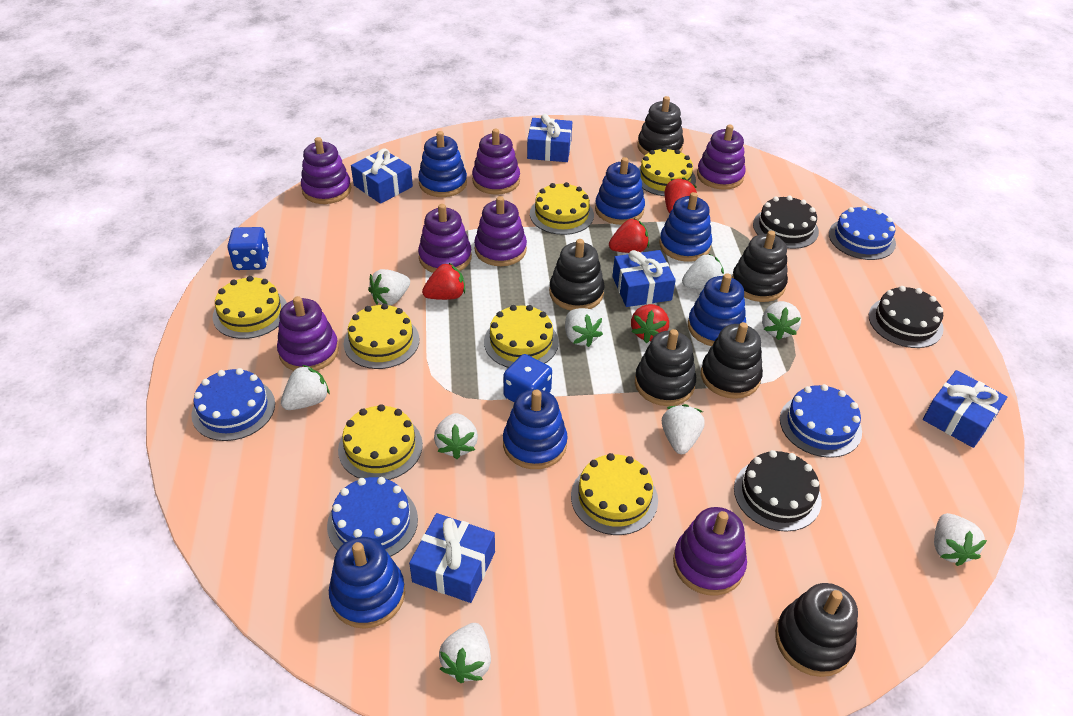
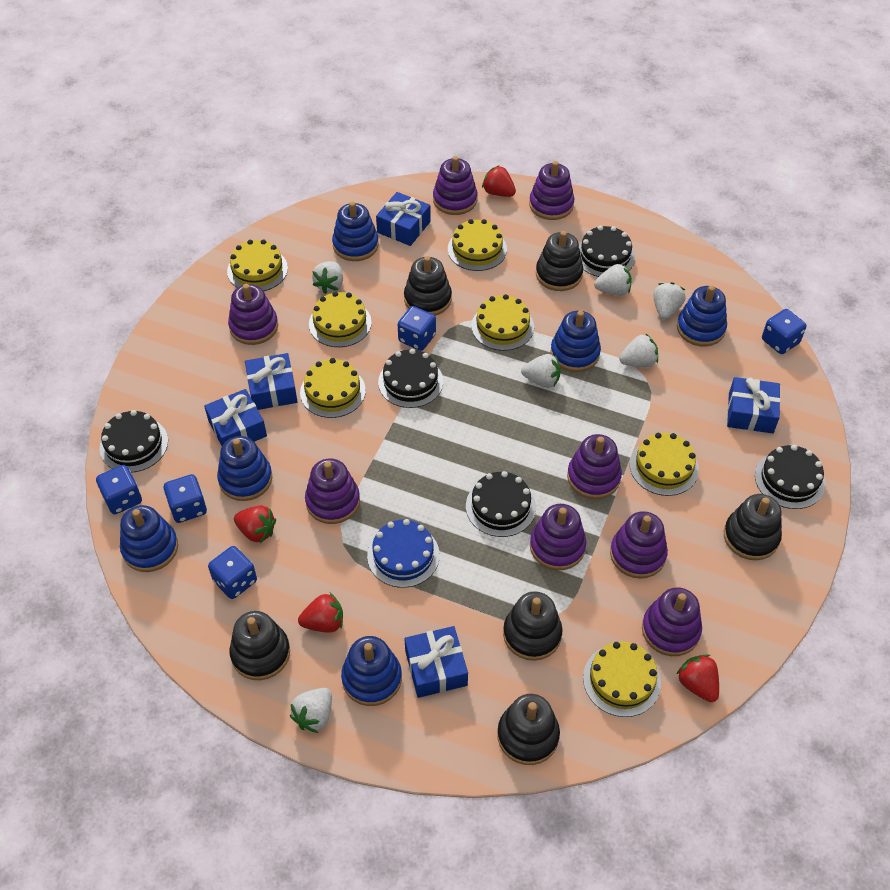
black cake: 3 -> 5
blue cake: 4 -> 1
blue dice: 2 -> 5
purple stacking toy: 7 -> 8
white strawberry: 9 -> 6

